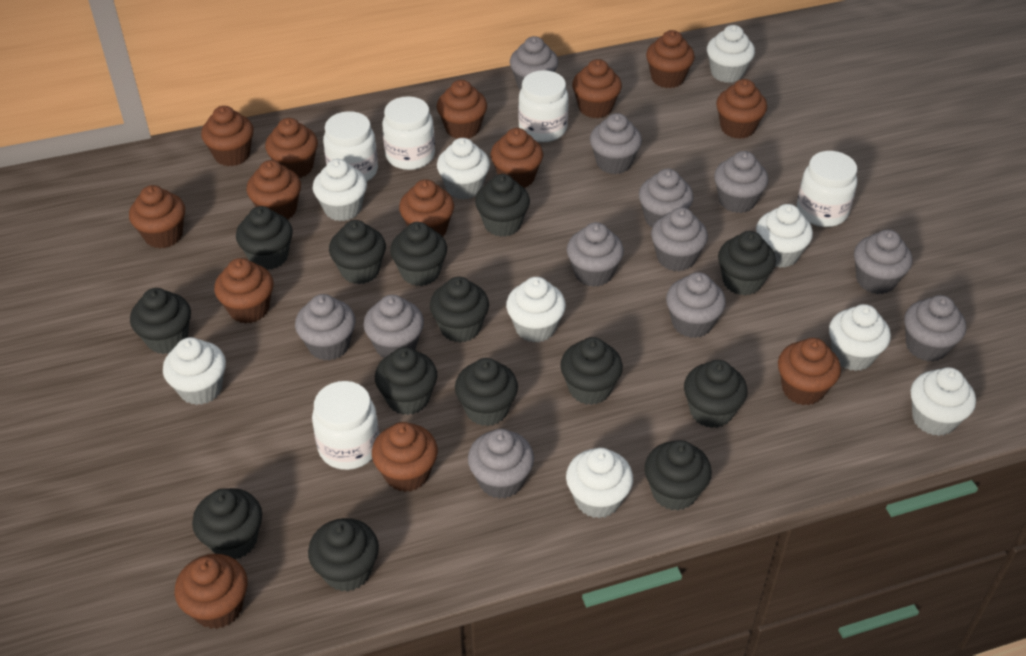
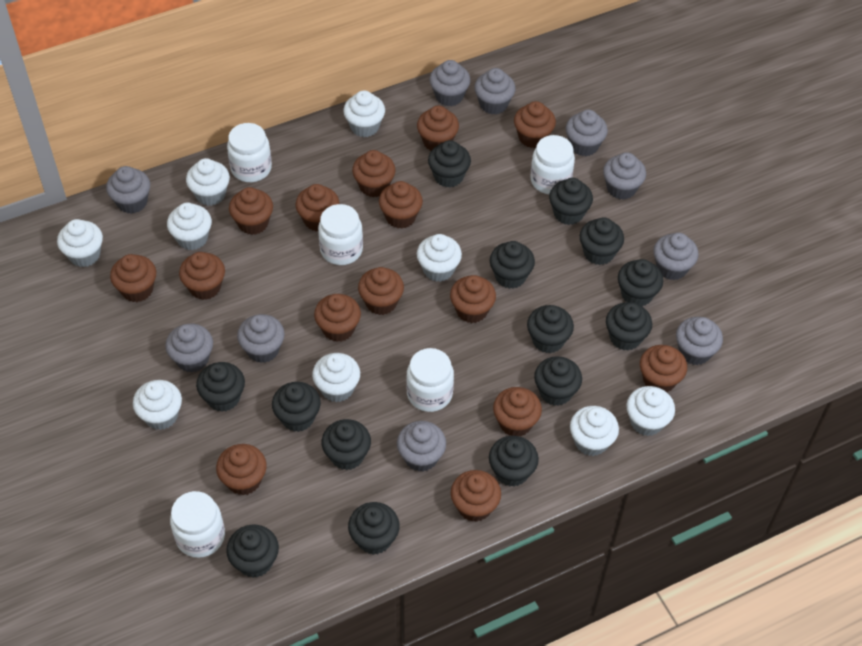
brown cupcake: 14 -> 15
grey cupcake: 12 -> 10

